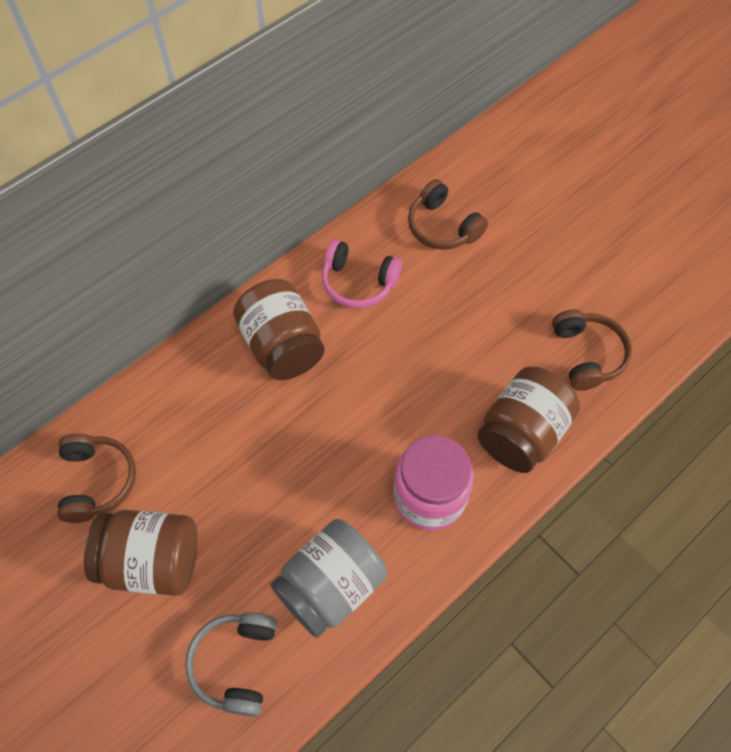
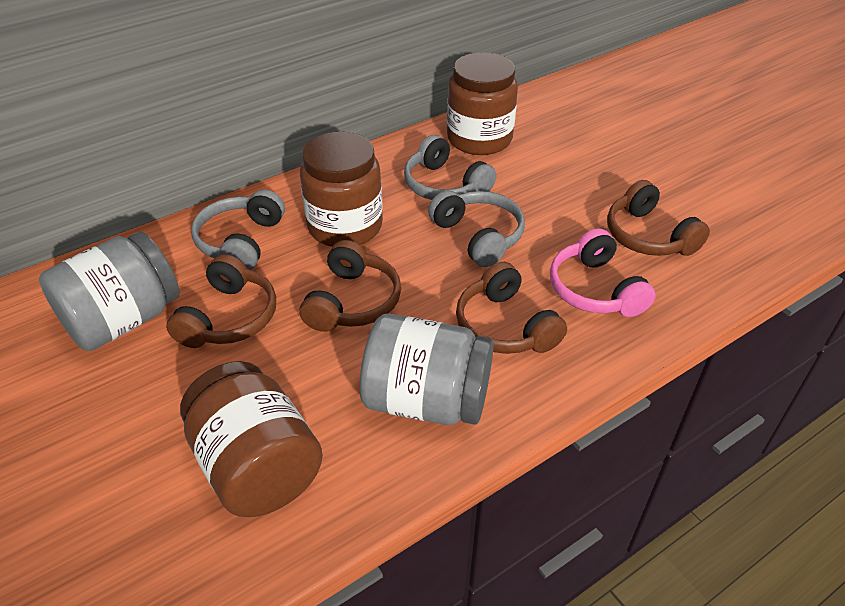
brown headphones: 3 -> 4
grey headphones: 1 -> 3
grey jar: 1 -> 2
pink jar: 1 -> 0

